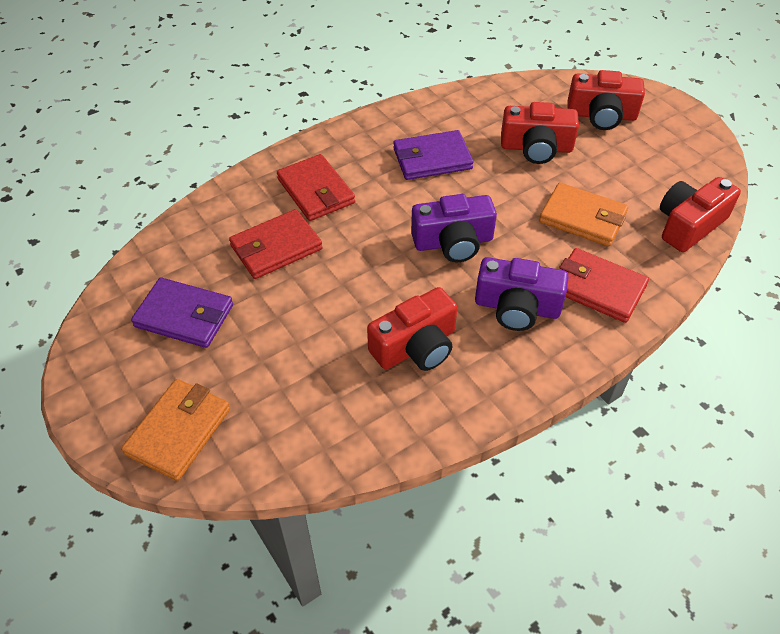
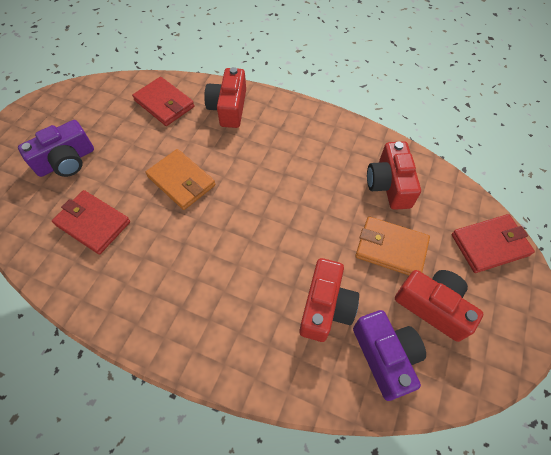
purple wallet: 2 -> 0

